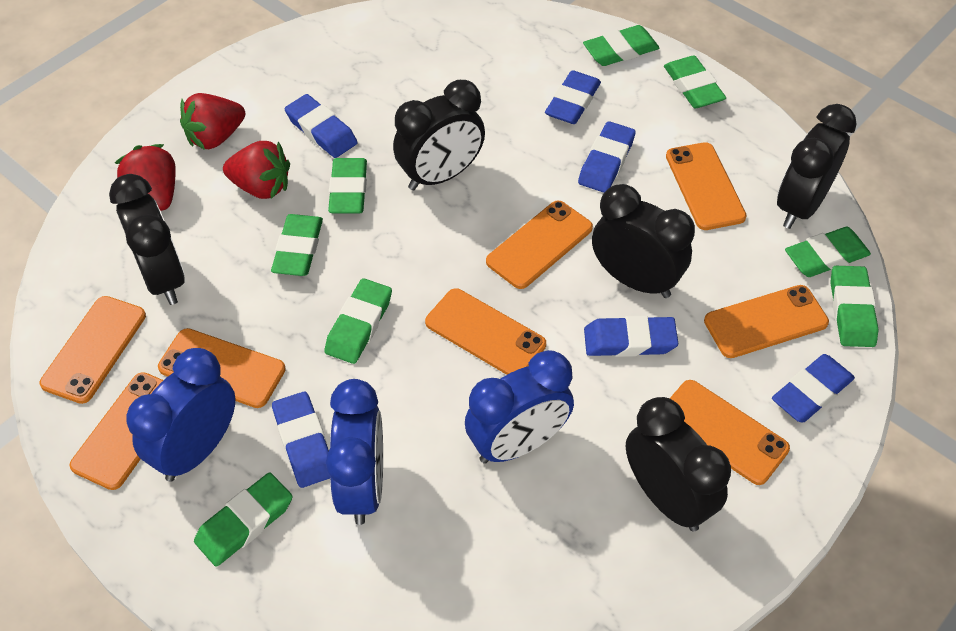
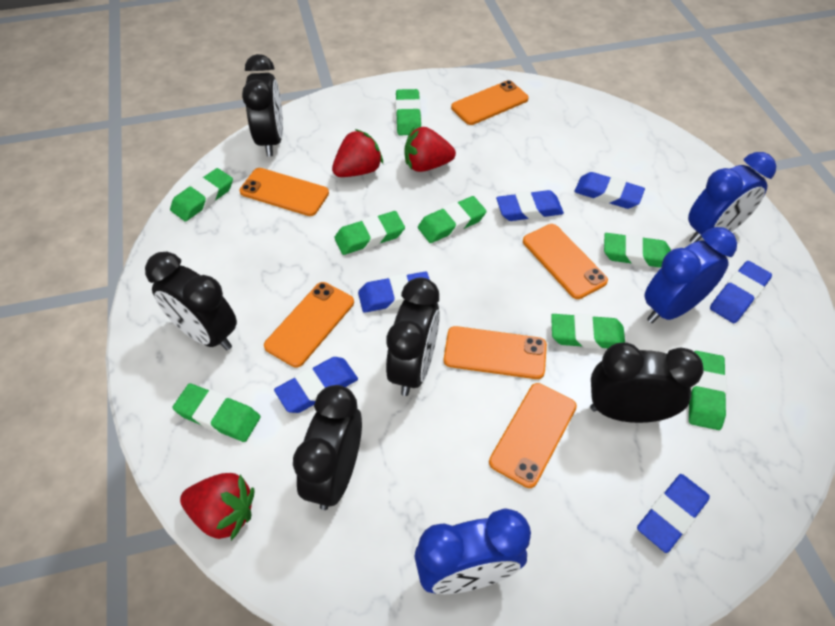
orange phone: 8 -> 6

